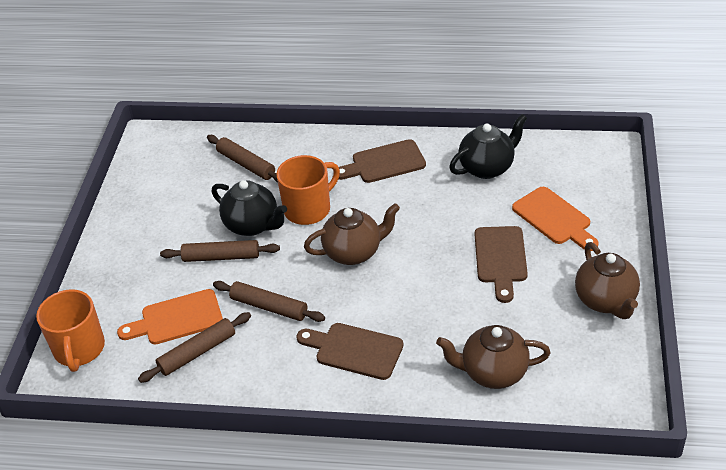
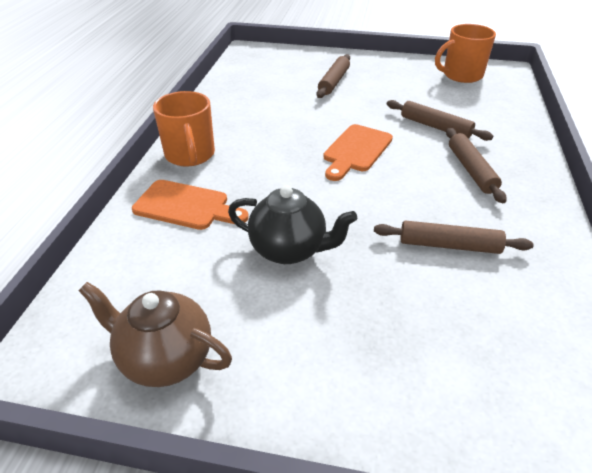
black teapot: 2 -> 1
brown cutting board: 3 -> 0
brown teapot: 3 -> 1

